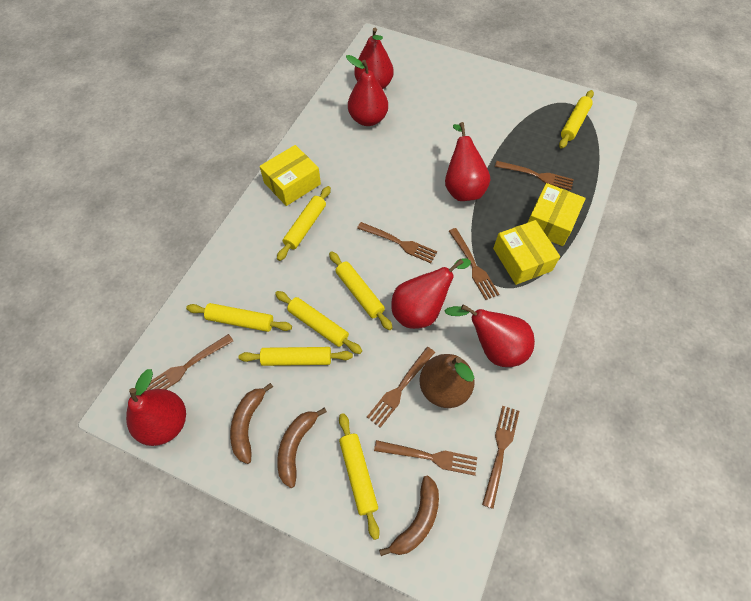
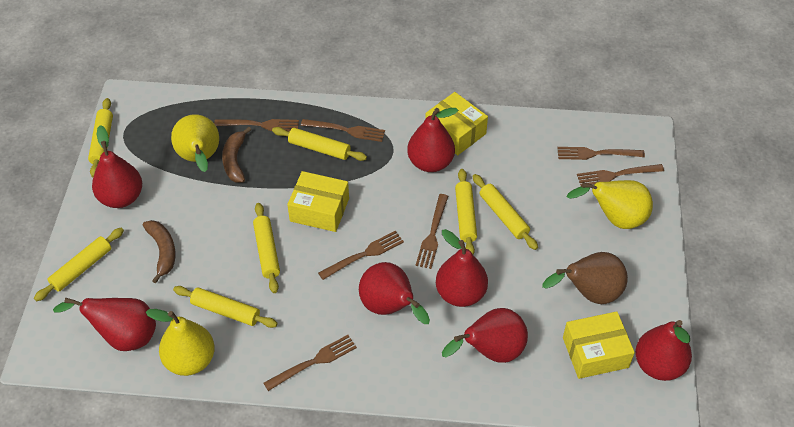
brown banana: 3 -> 2
red pear: 6 -> 7
yellow pear: 0 -> 3

